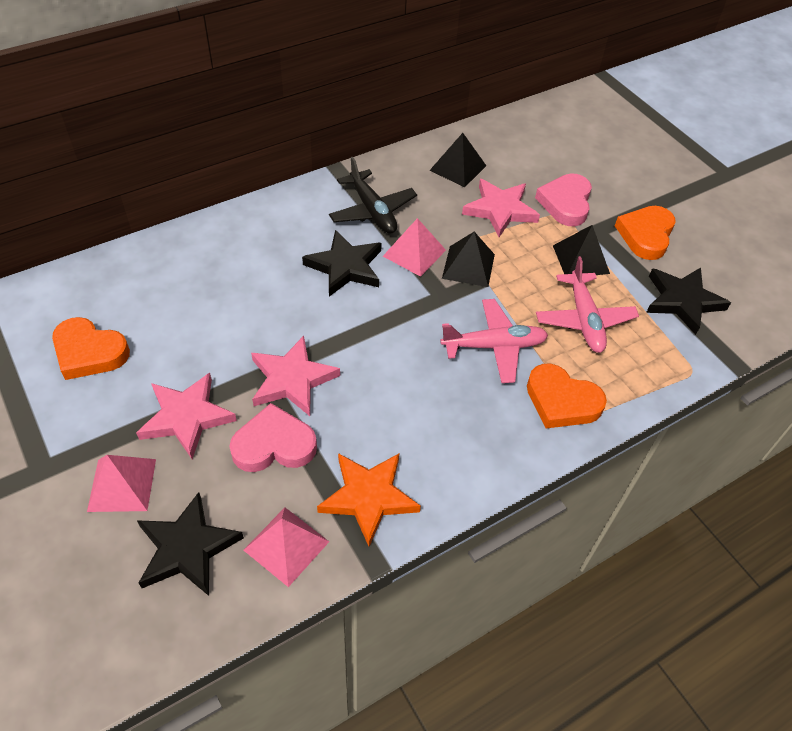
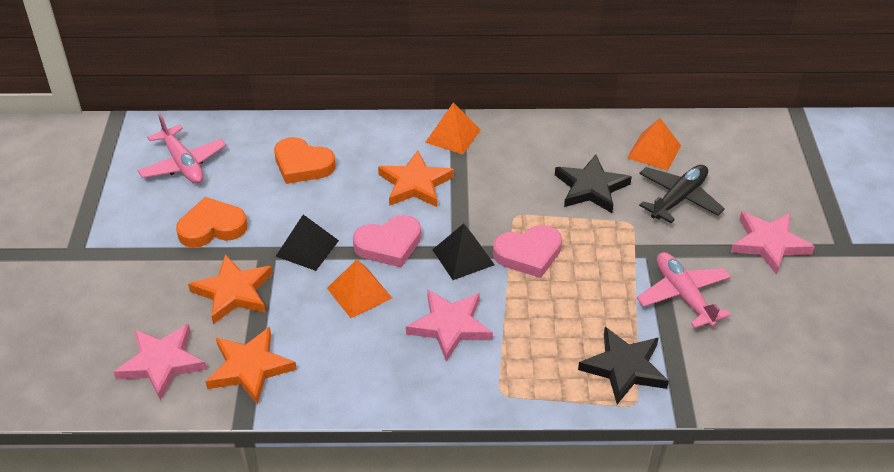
black pyramid: 3 -> 2
black star: 3 -> 2
orange heart: 3 -> 2
orange pyramid: 0 -> 3
orange star: 1 -> 3
pink pyramid: 3 -> 0

